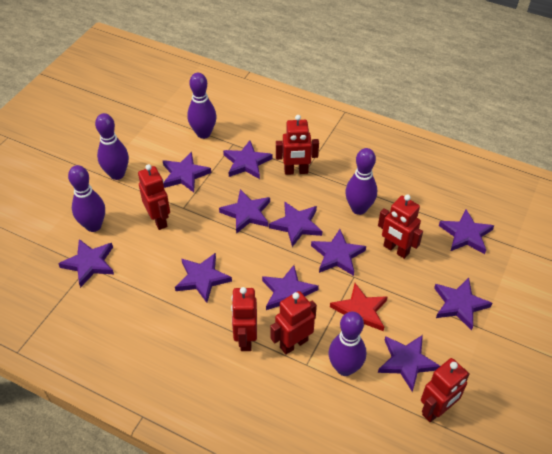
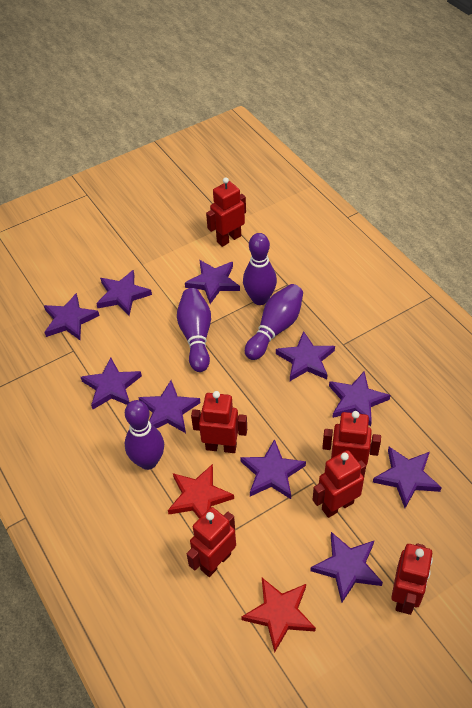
purple bowling pin: 5 -> 4
purple star: 11 -> 10
red star: 1 -> 2

